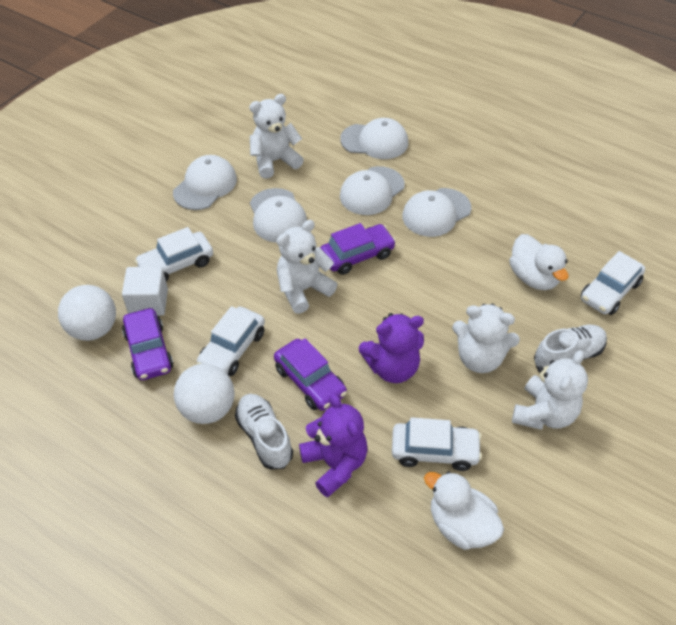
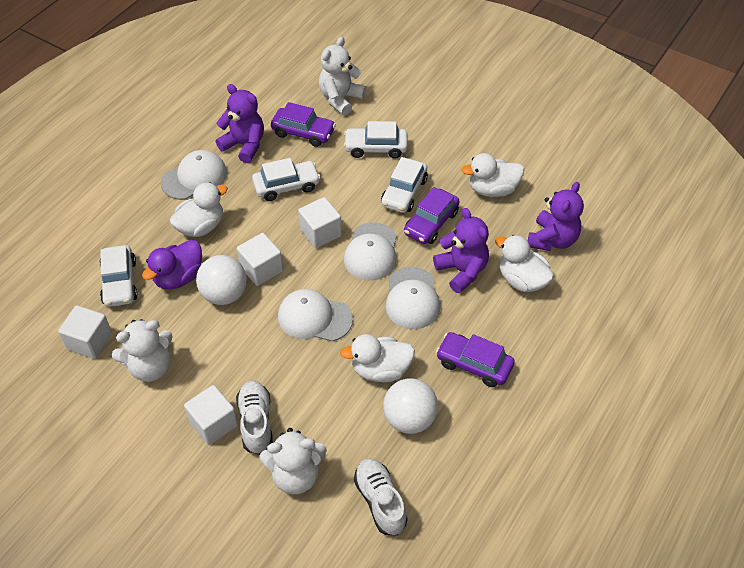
purple duck: 0 -> 1
purple teddy bear: 2 -> 3
white cap: 5 -> 4
white cube: 1 -> 4
white duck: 2 -> 4
white teddy bear: 4 -> 3

